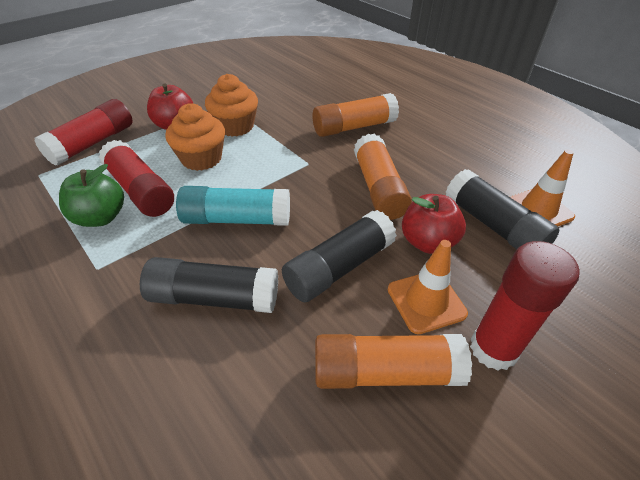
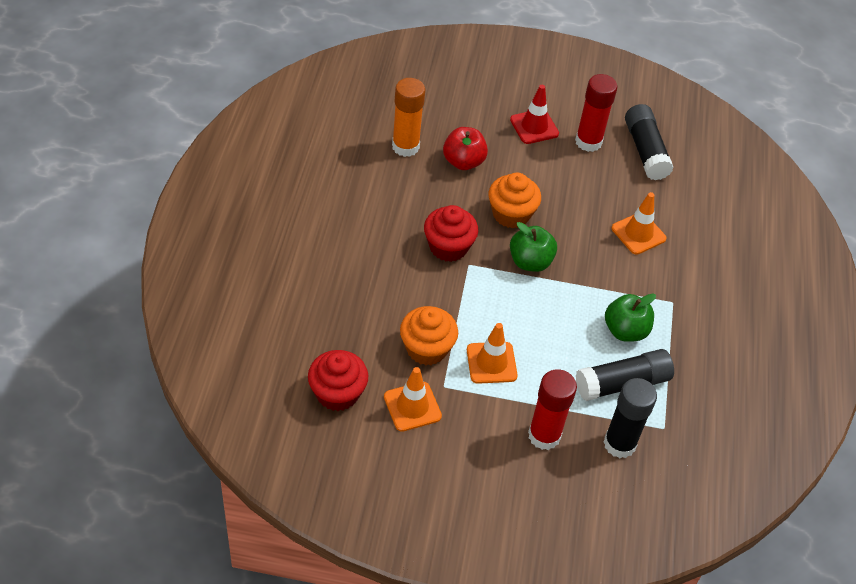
green apple: 1 -> 2
orange glue stick: 3 -> 1
orange traffic cone: 2 -> 3
red apple: 2 -> 1
red cupcake: 0 -> 2
red glue stick: 3 -> 2
red traffic cone: 0 -> 1
turquoise glue stick: 1 -> 0

